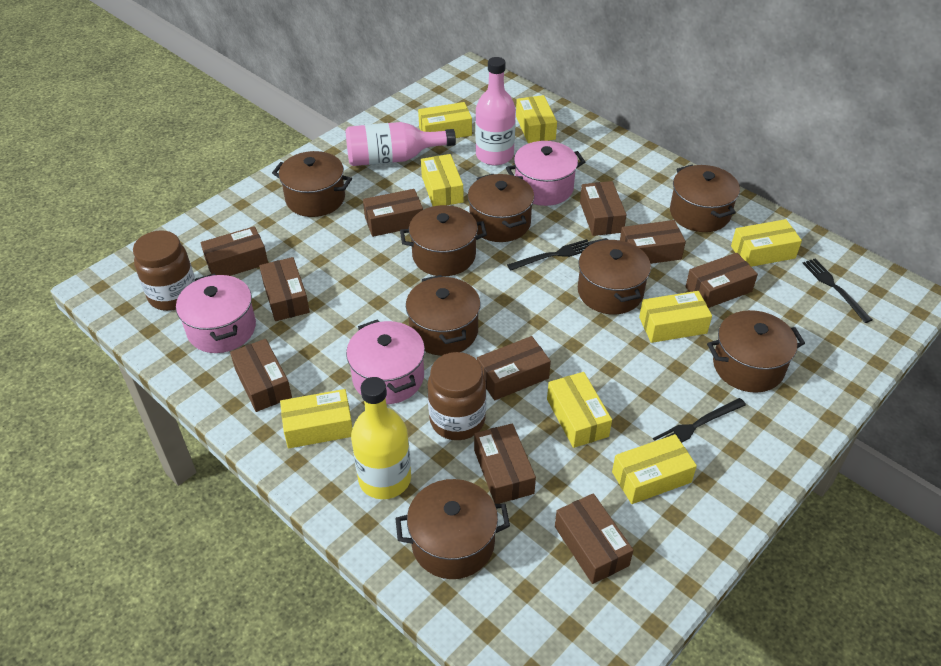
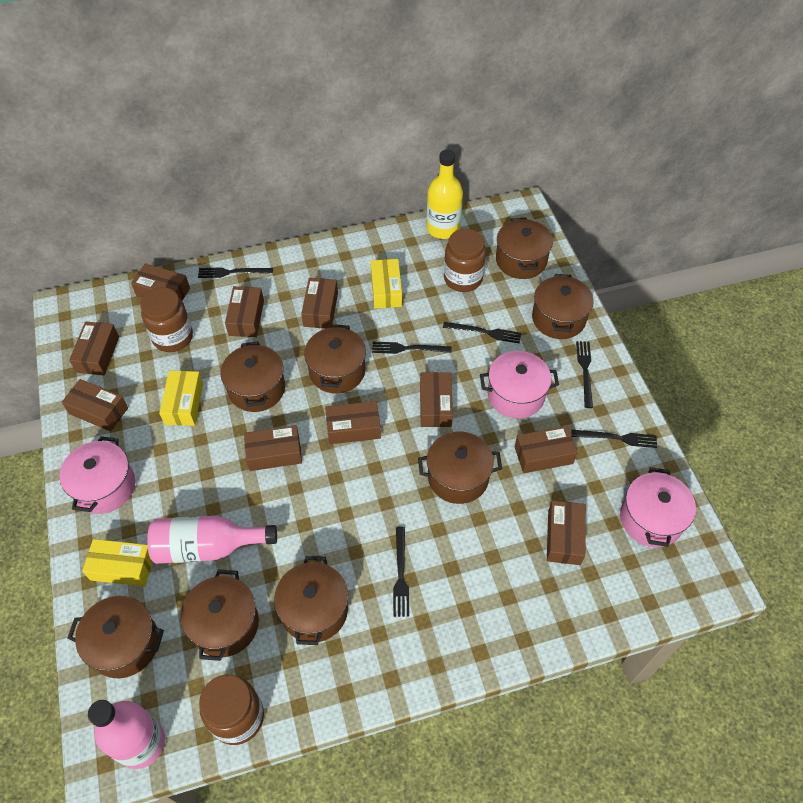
black fork: 3 -> 6
brown jar: 2 -> 3
yellow box: 8 -> 3

